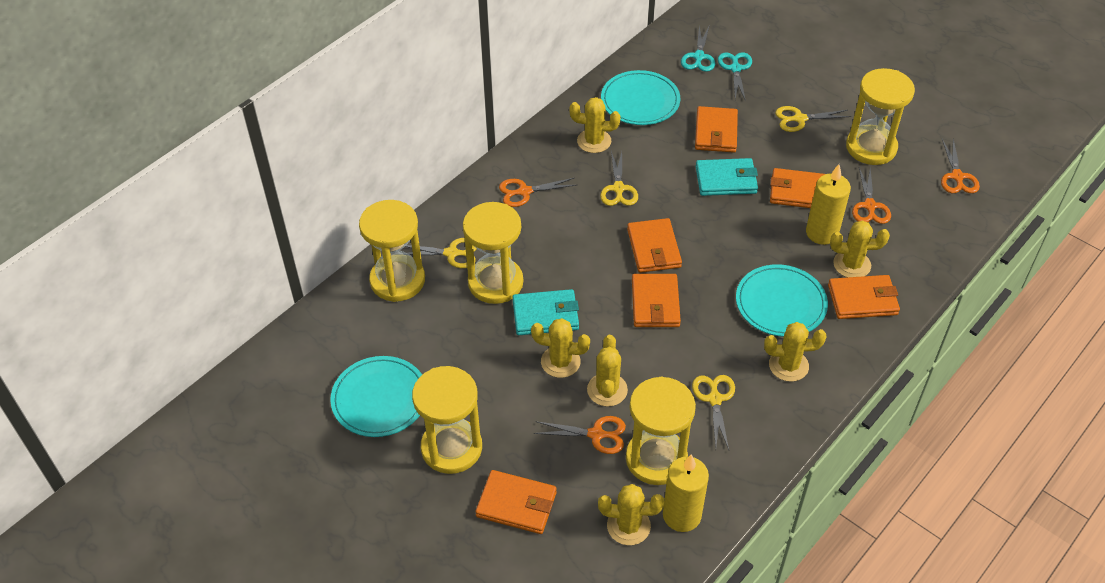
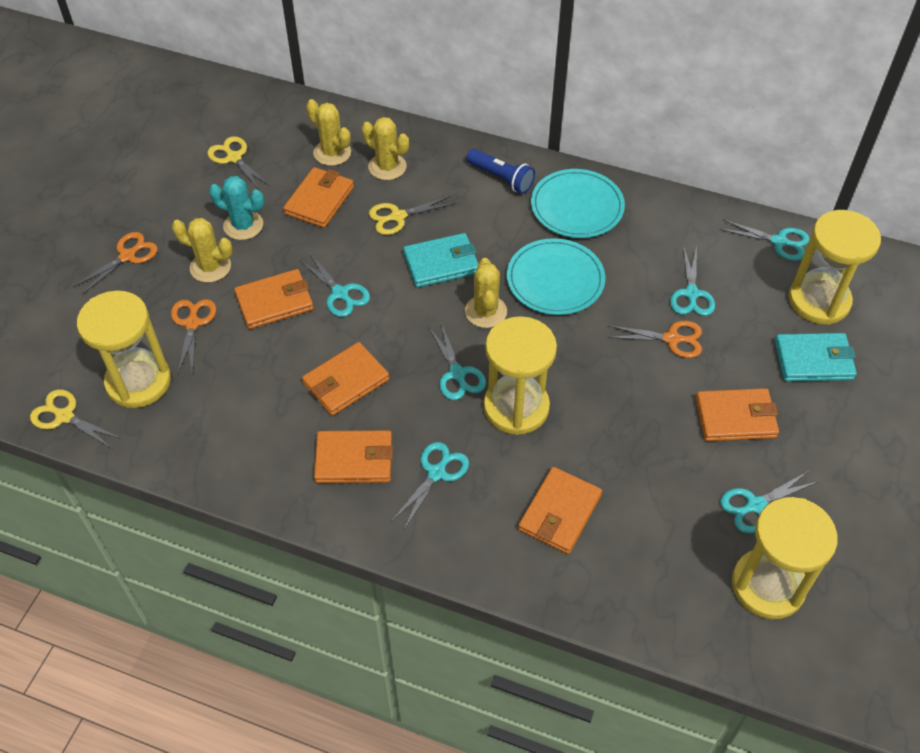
blue flashlight: 0 -> 1
orange scissors: 4 -> 3
turquoise cactus: 0 -> 1
turquoise plate: 3 -> 2
turquoise scissors: 2 -> 6
yellow cactus: 6 -> 4
yellow candle: 2 -> 0
yellow hourglass: 5 -> 4
yellow scissors: 4 -> 3

